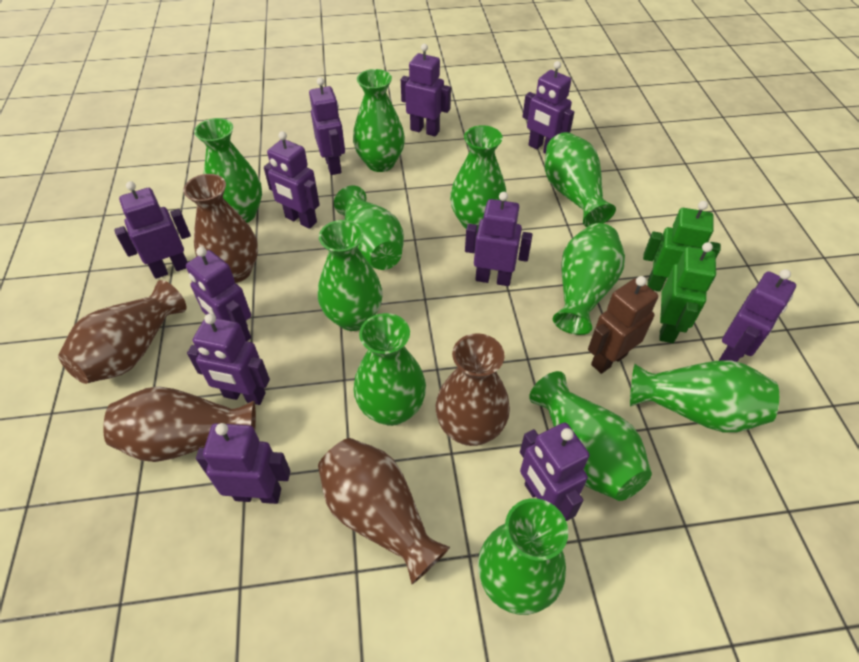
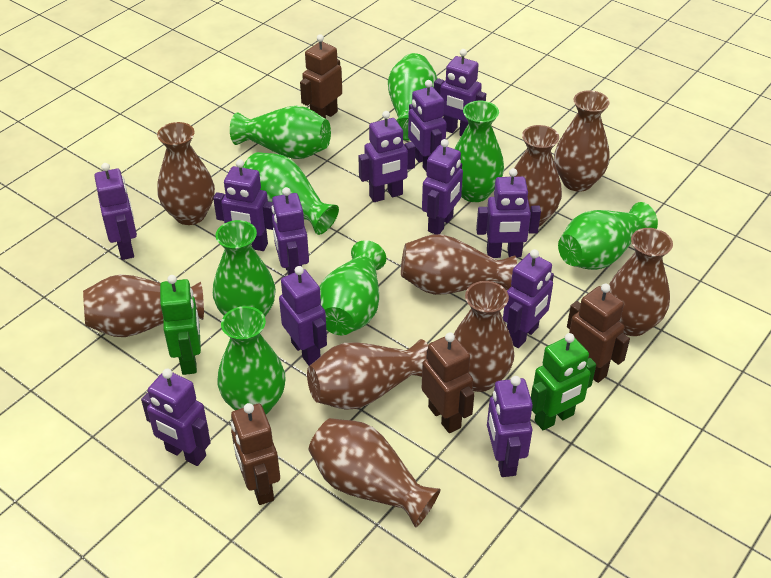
brown robot: 1 -> 4
brown vase: 5 -> 9
green vase: 11 -> 8
purple robot: 11 -> 12

